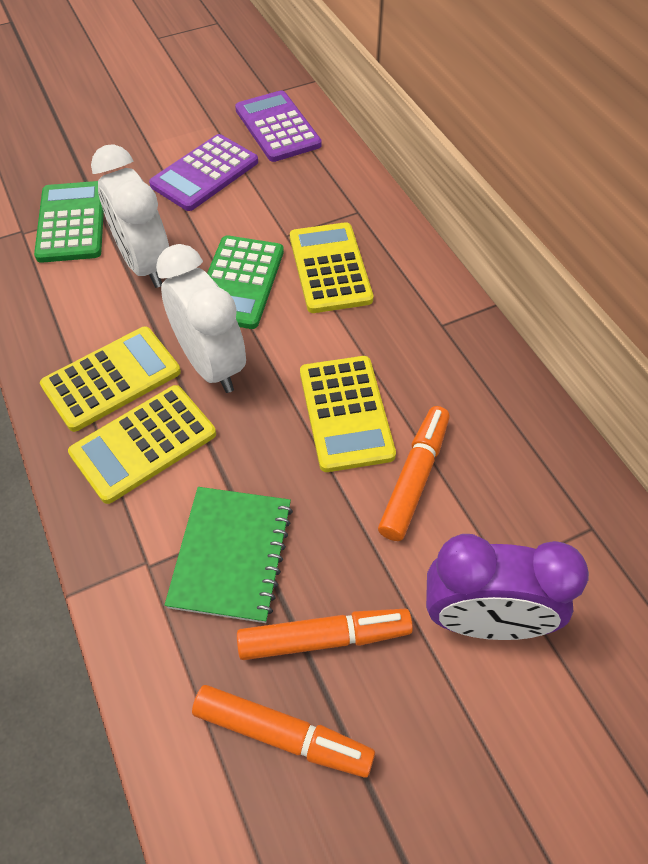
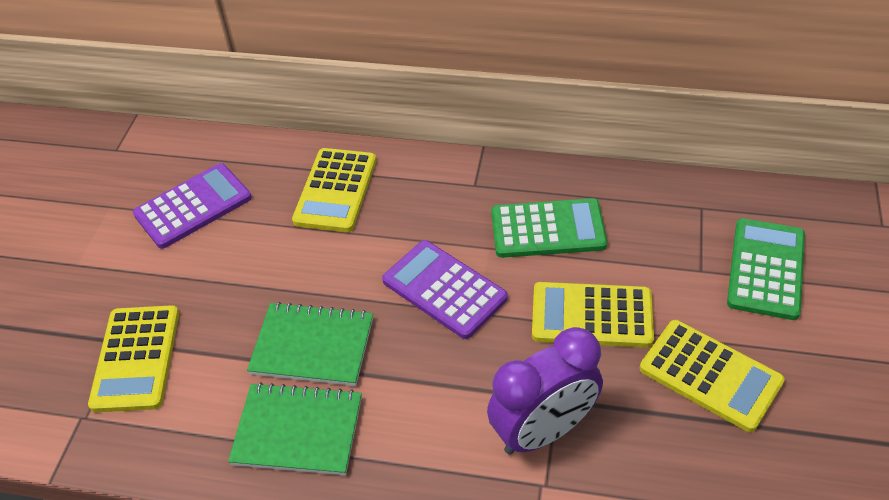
green notebook: 1 -> 2
orange marker: 3 -> 0
white clock: 2 -> 0

